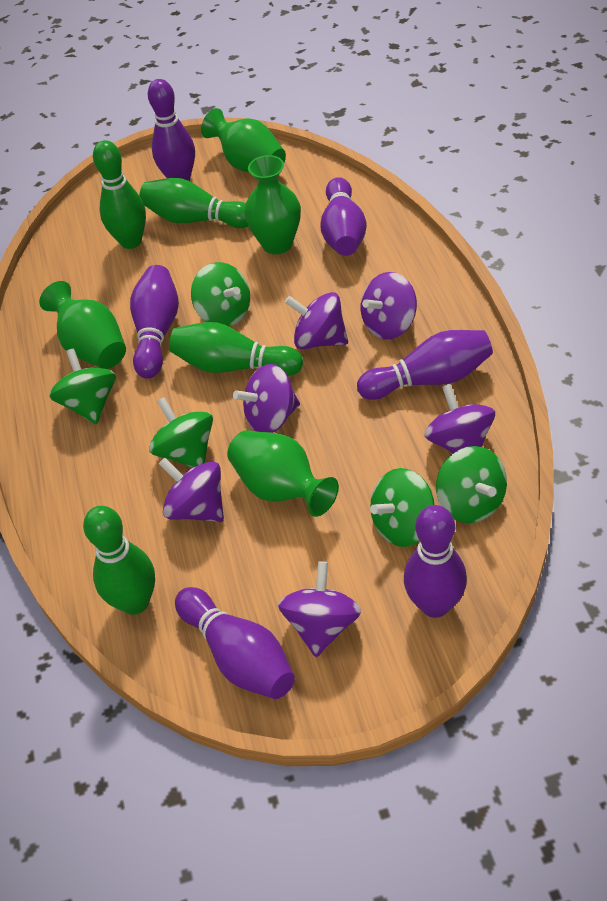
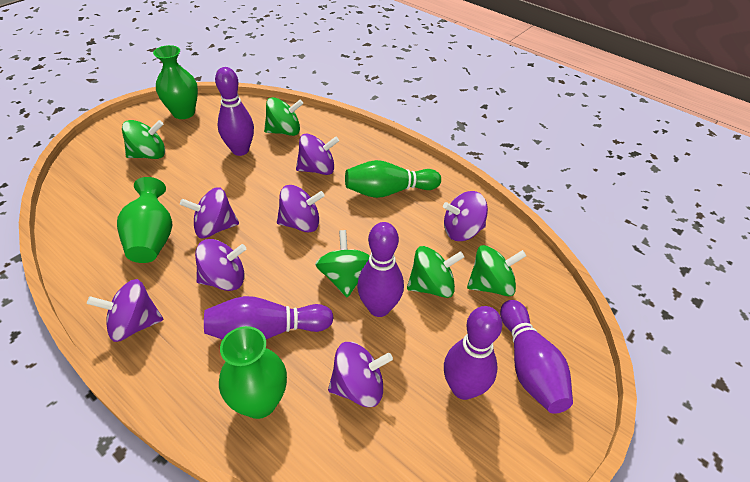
green bowling pin: 4 -> 1
green vase: 4 -> 3
purple bowling pin: 6 -> 5
purple spinning top: 6 -> 7

